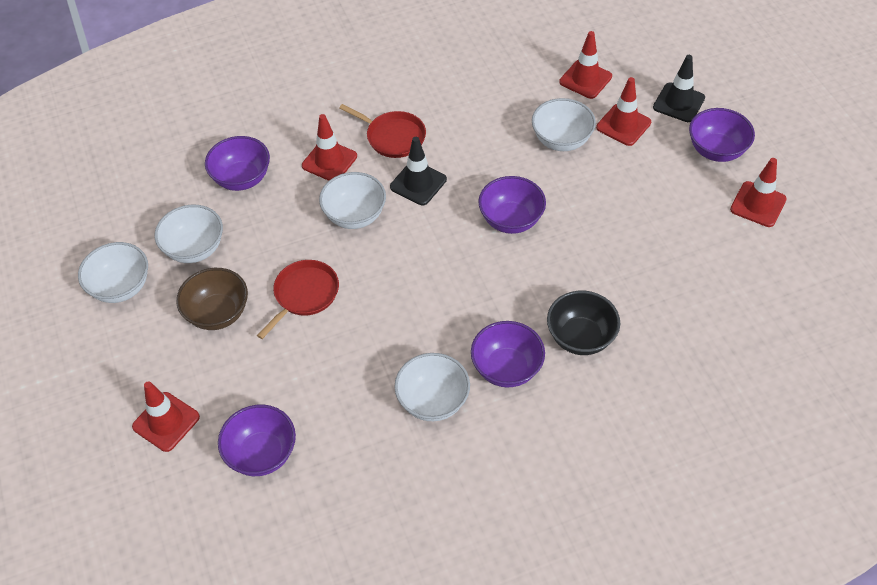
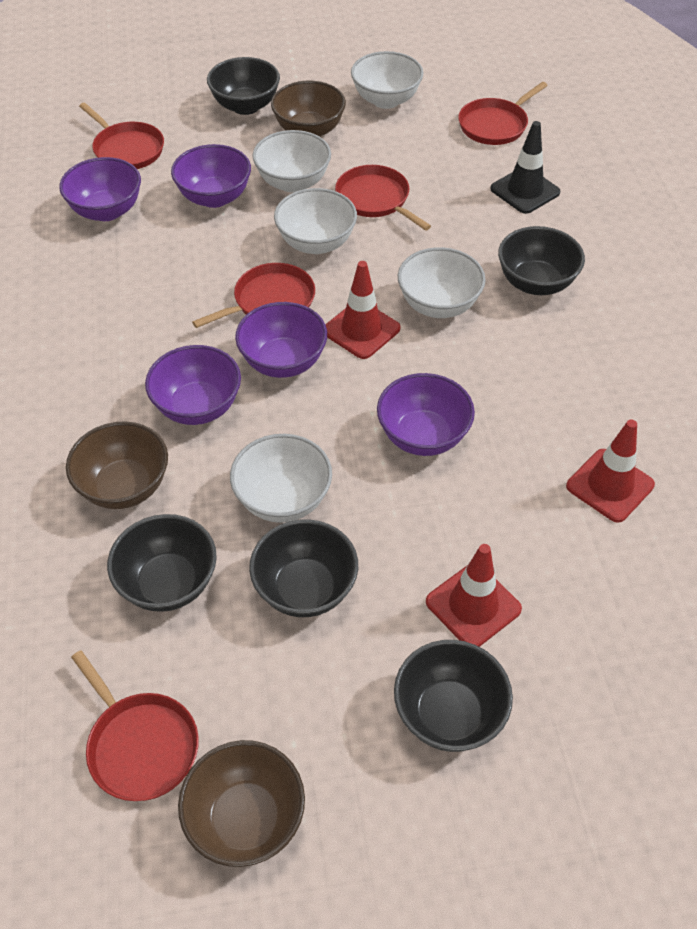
black bowl: 1 -> 5
black traffic cone: 2 -> 1
brown bowl: 1 -> 3
red pan: 2 -> 5
red traffic cone: 5 -> 3

